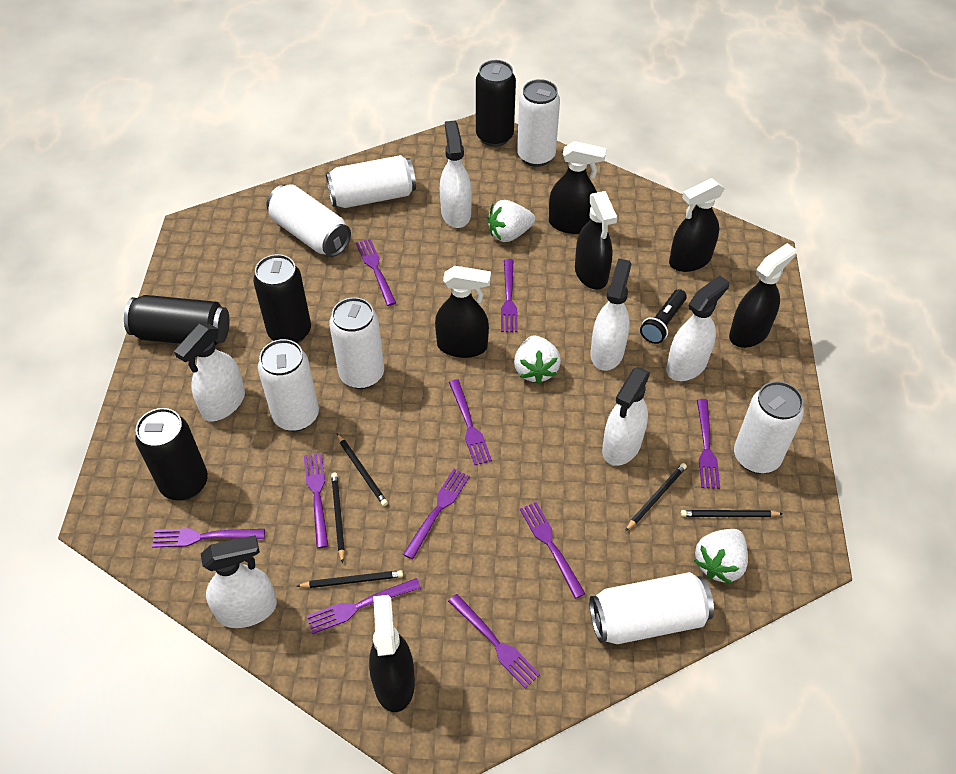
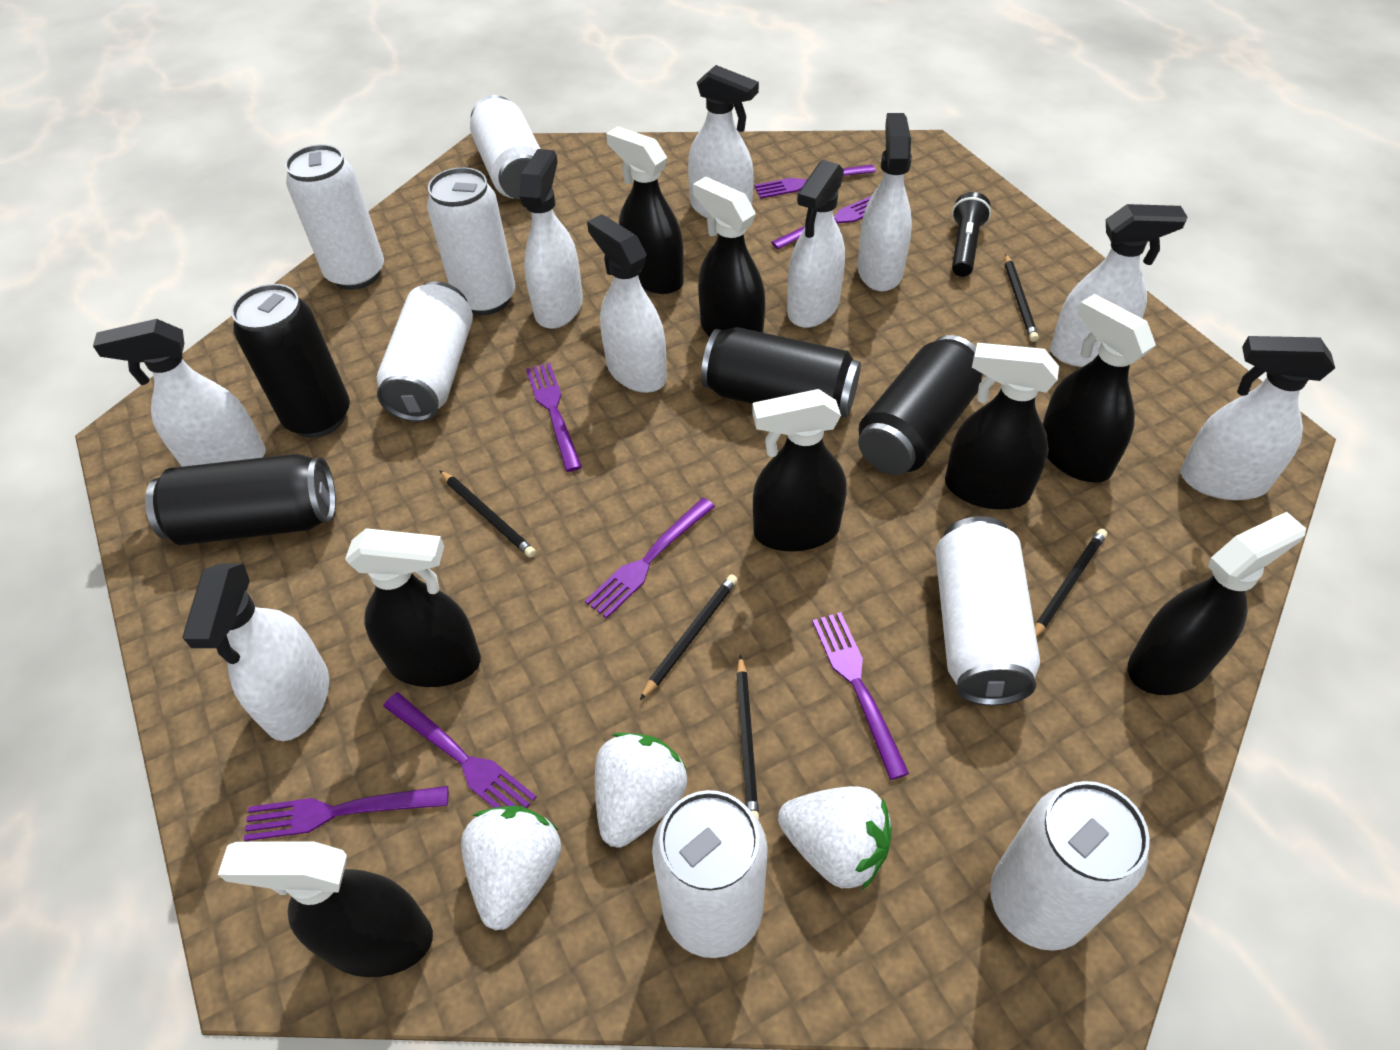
black spray bottle: 6 -> 8
purple fork: 10 -> 7
white spray bottle: 6 -> 9

